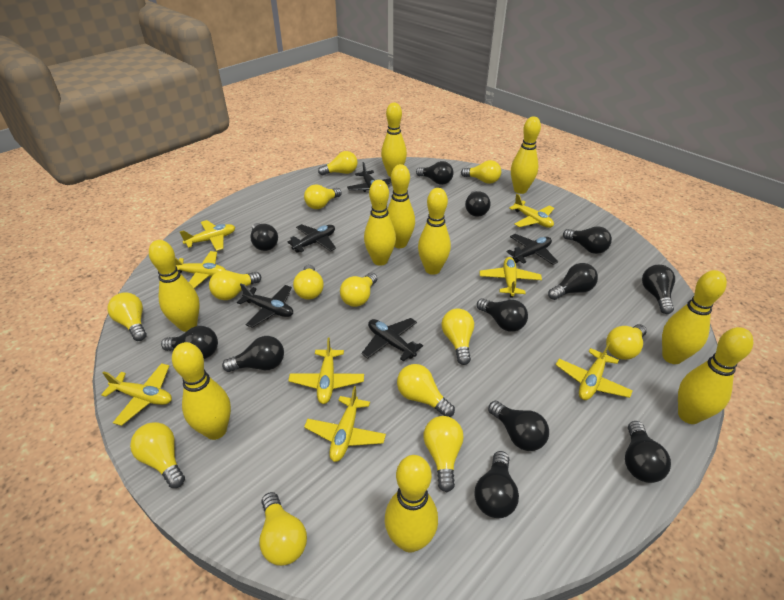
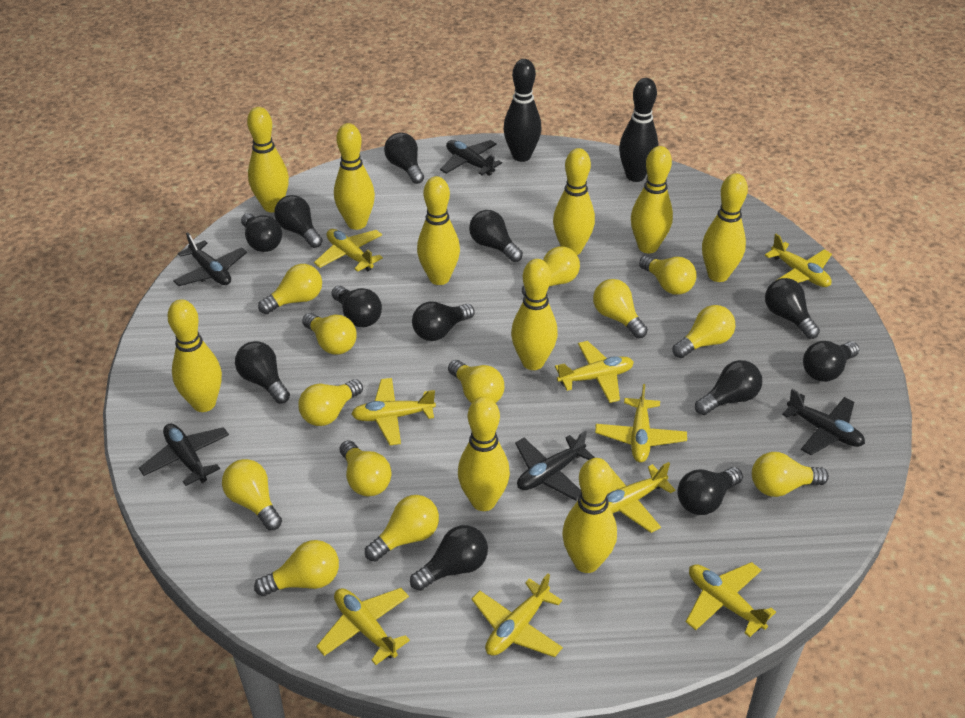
black bowling pin: 0 -> 2
yellow plane: 8 -> 9

